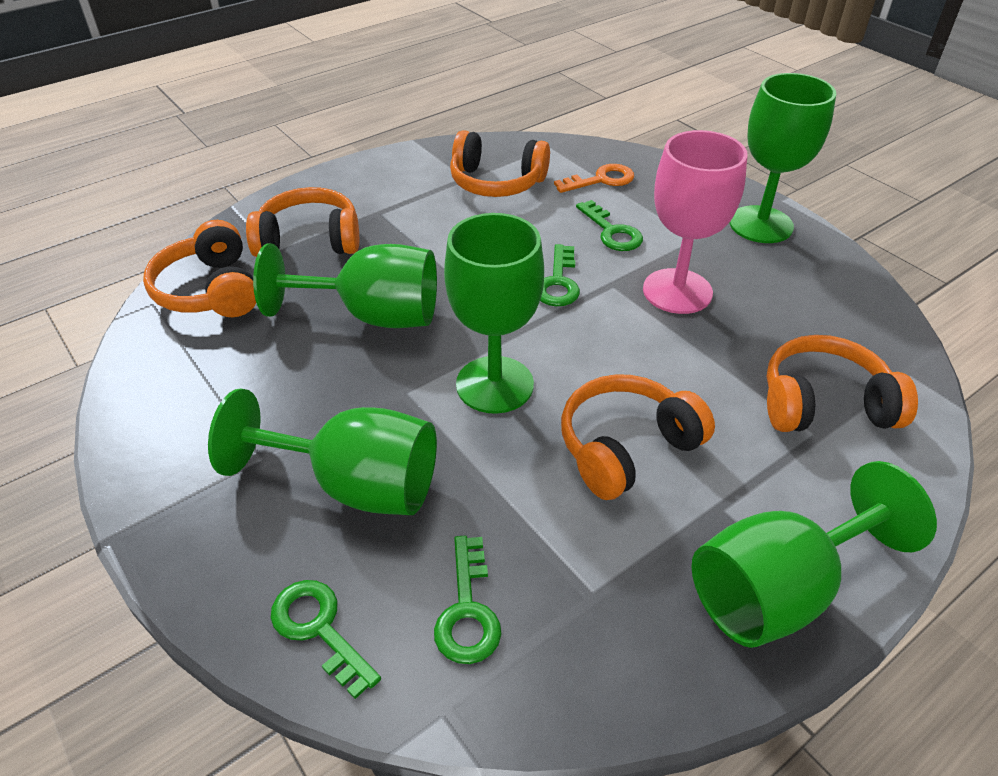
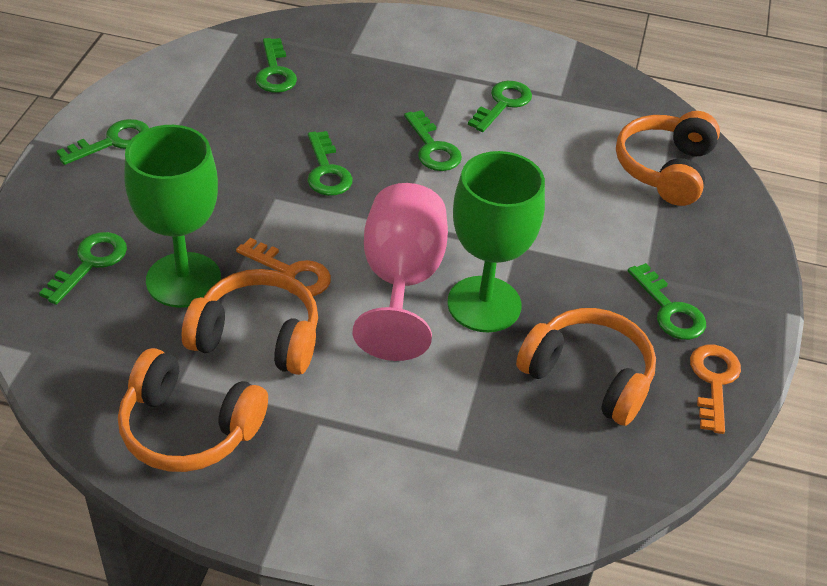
green goblet: 5 -> 2
green key: 4 -> 7
orange headphones: 5 -> 4
orange key: 1 -> 2

